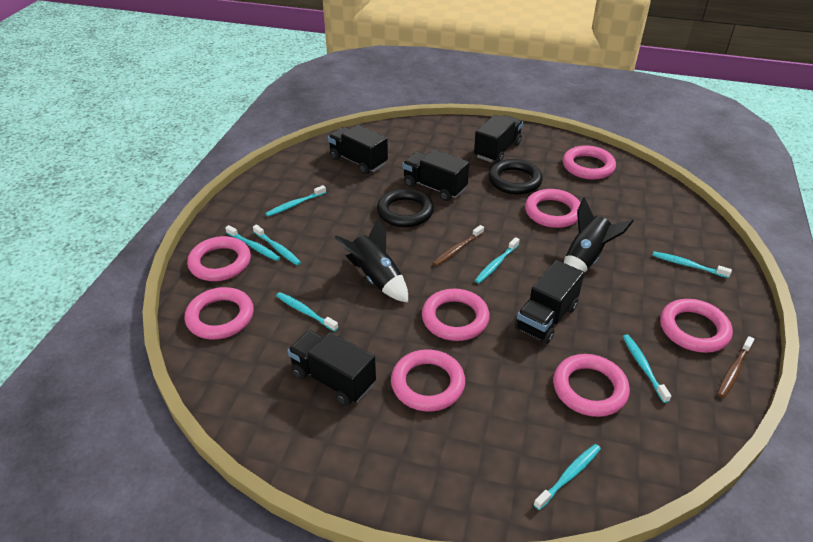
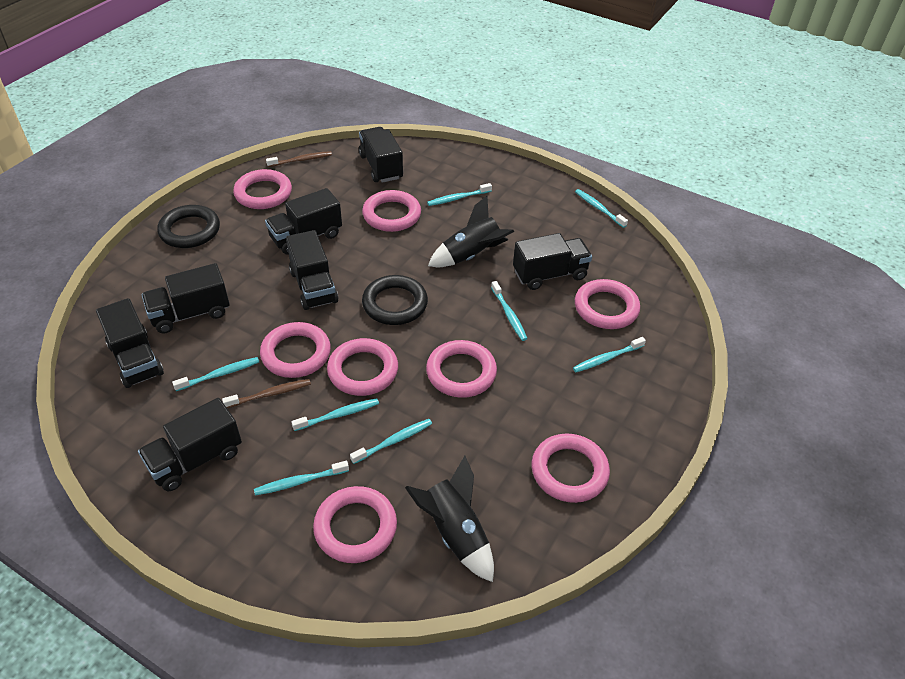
black truck: 5 -> 7

